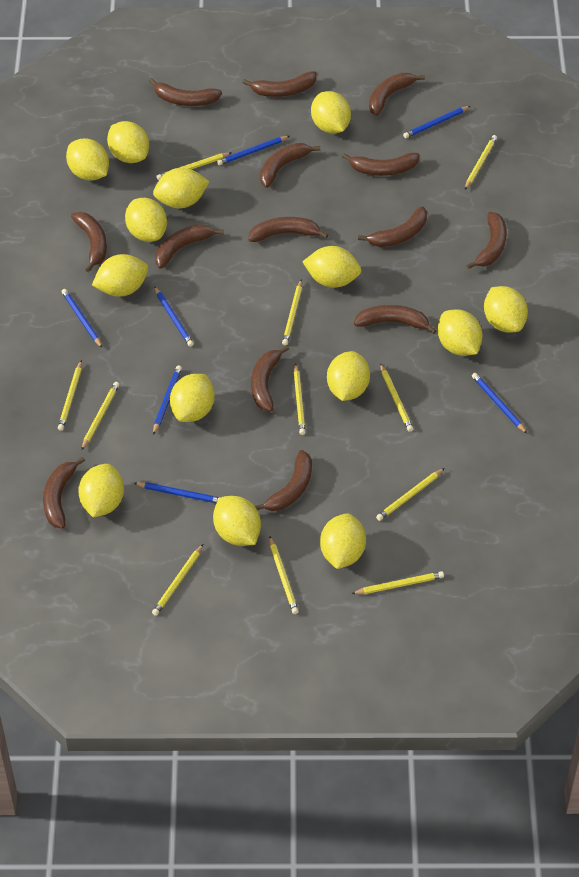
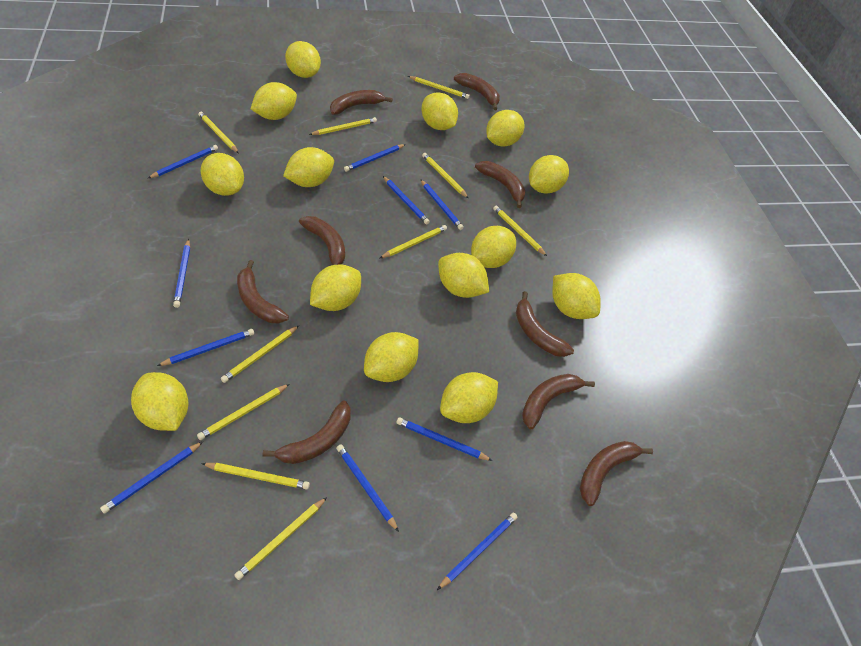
blue pencil: 7 -> 10
brown banana: 14 -> 9
yellow pencil: 11 -> 10

